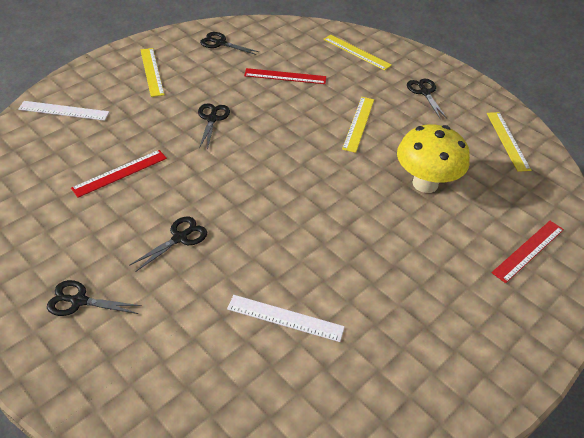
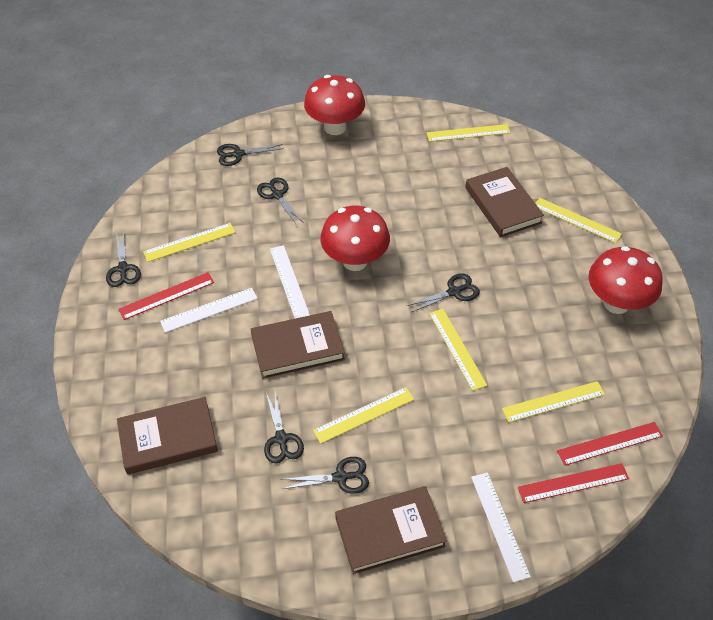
black scissors: 5 -> 6
brown book: 0 -> 4
red mushroom: 0 -> 3
white ruler: 2 -> 3
yellow mushroom: 1 -> 0
yellow ruler: 4 -> 6

